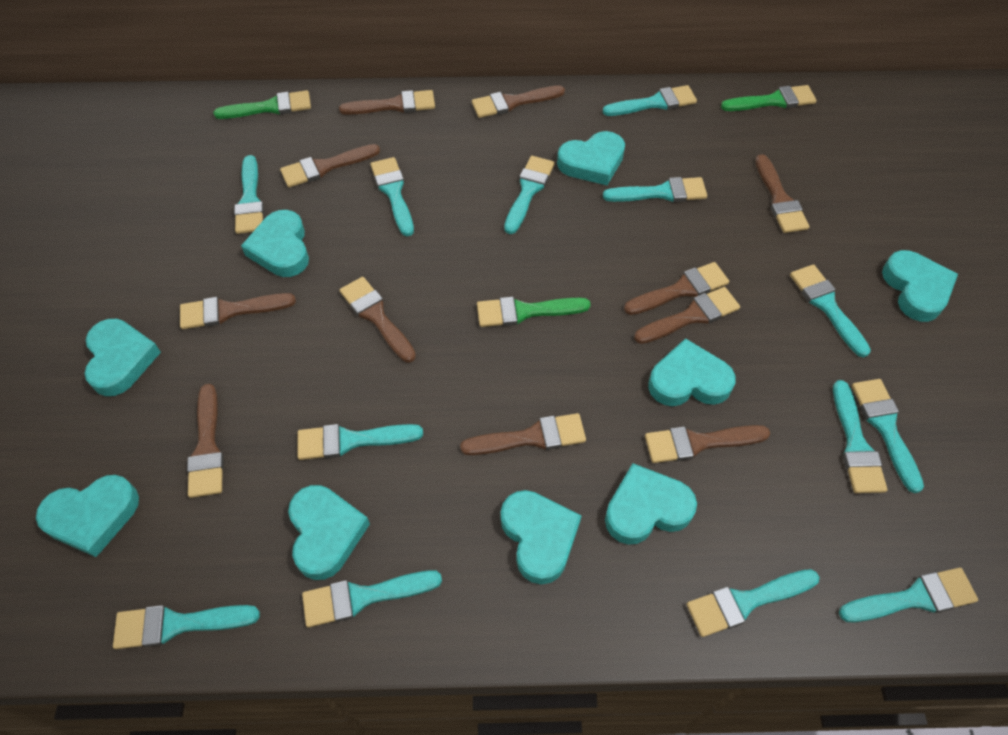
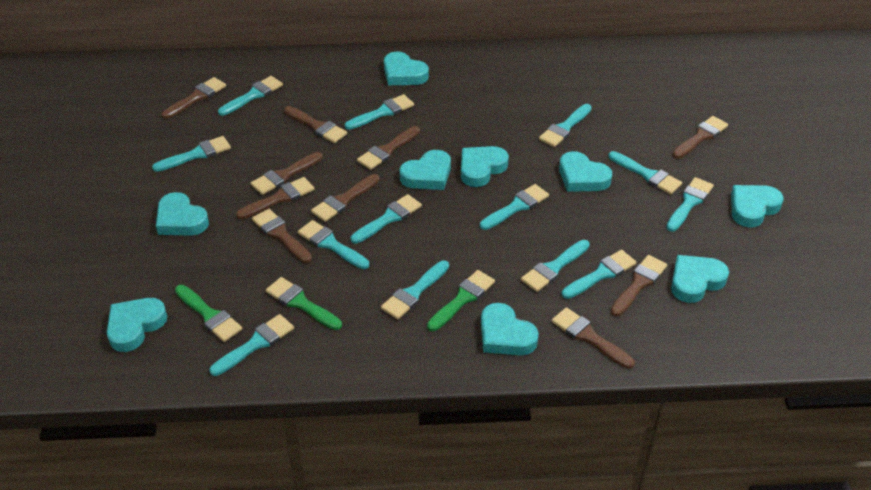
brown brush: 11 -> 10

